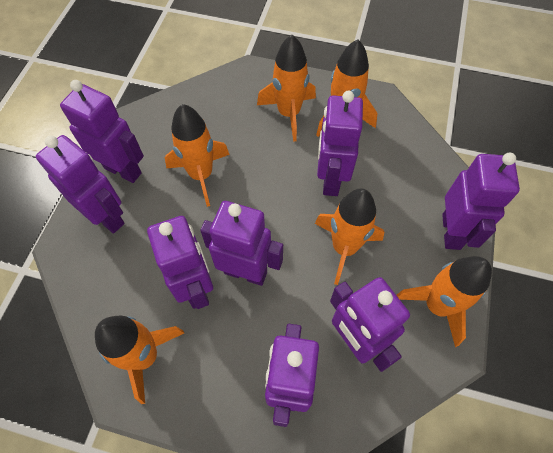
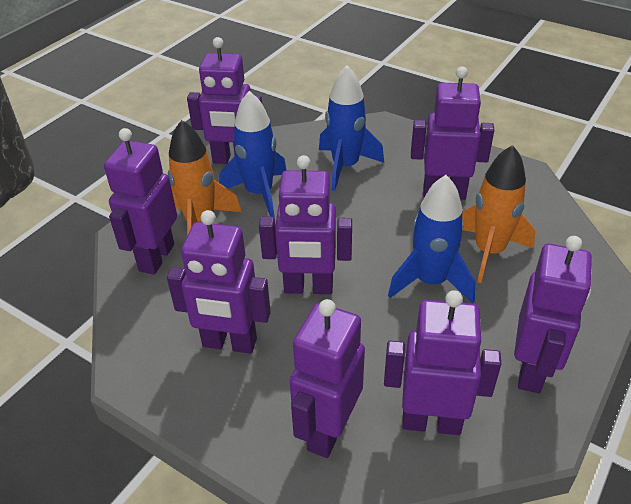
blue rocket: 0 -> 3
orange rocket: 6 -> 2

